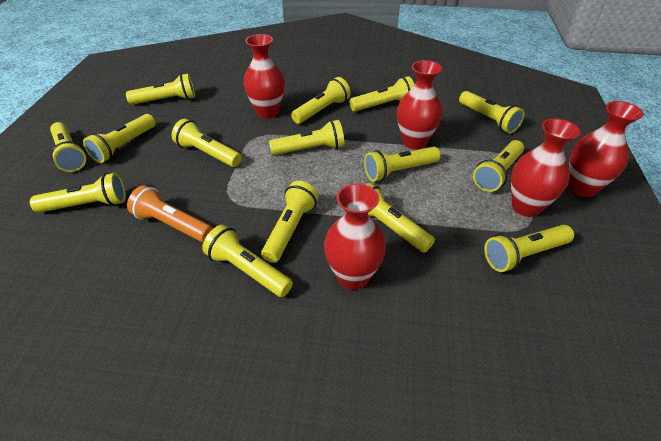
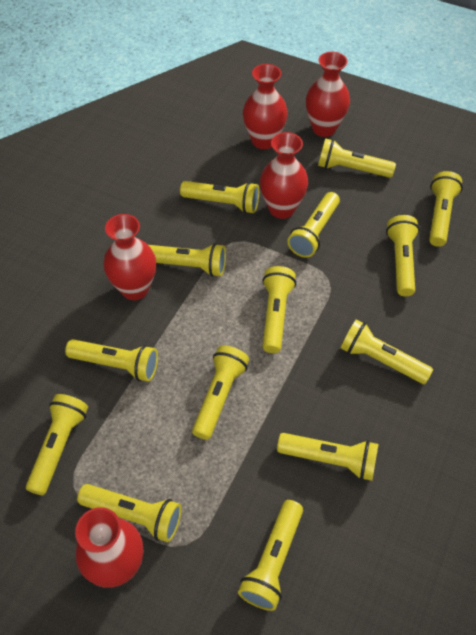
orange flashlight: 1 -> 0
yellow flashlight: 15 -> 14

